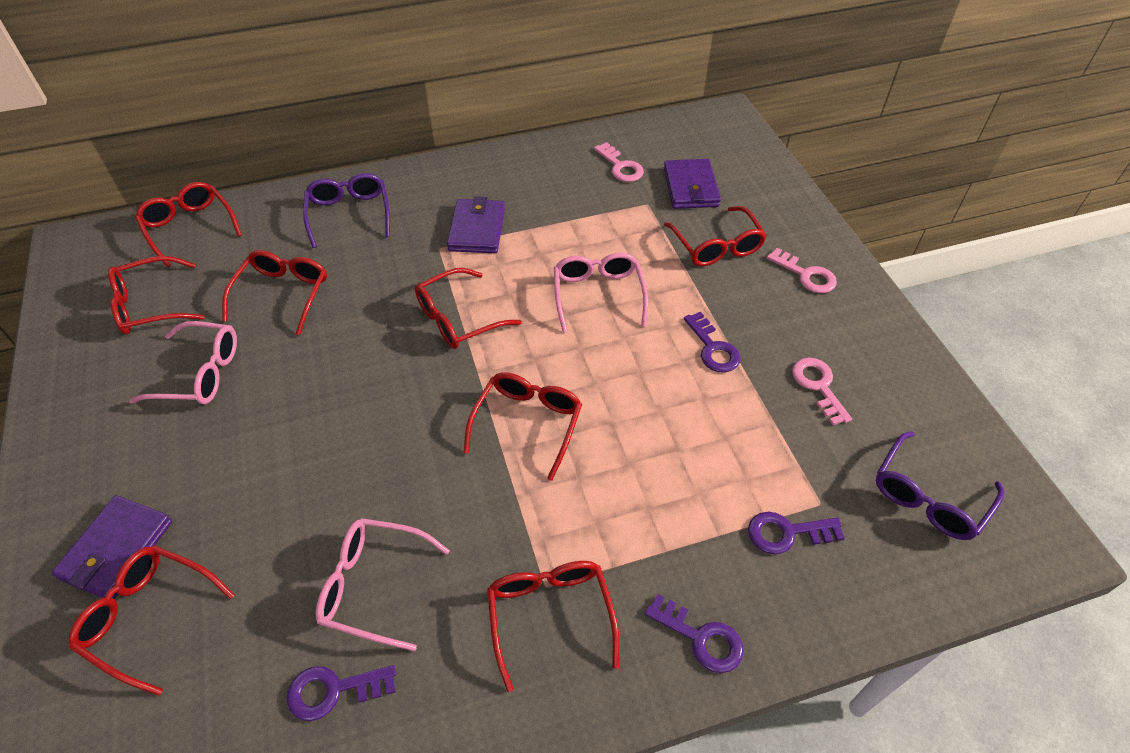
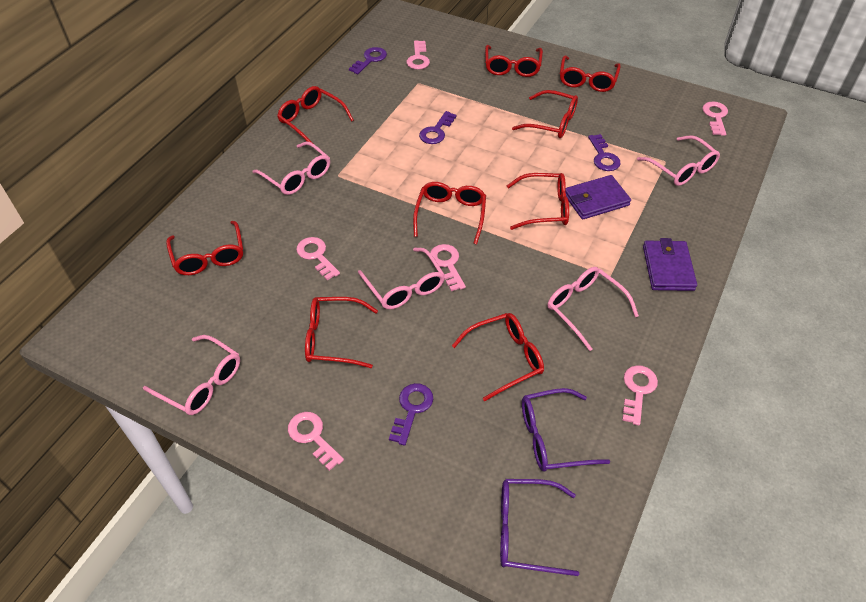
pink glasses: 3 -> 5
pink key: 3 -> 6
purple wallet: 3 -> 2
red glasses: 8 -> 9

